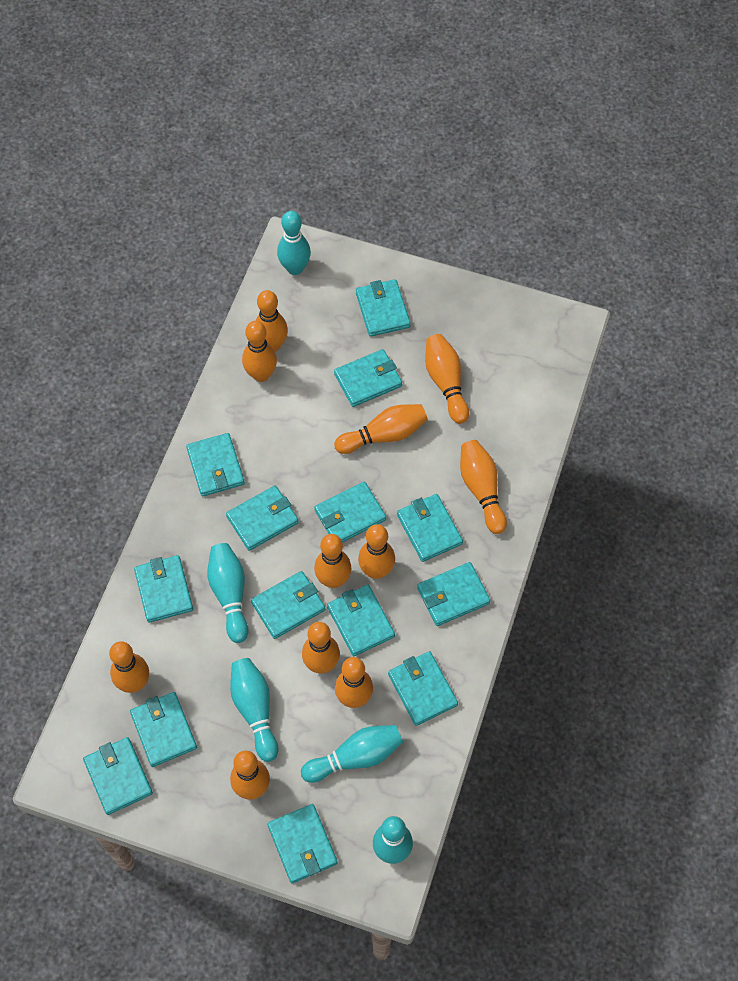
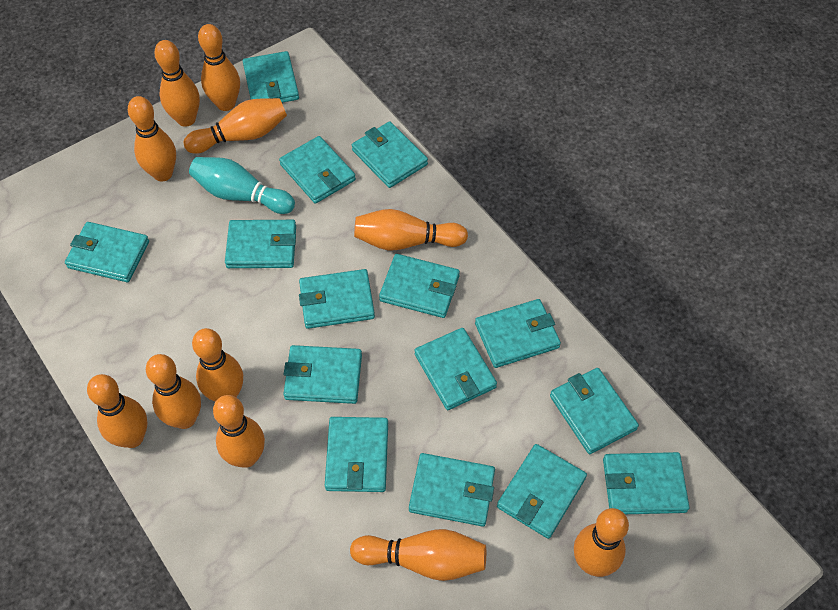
turquoise bowling pin: 5 -> 1
turquoise wallet: 14 -> 15

